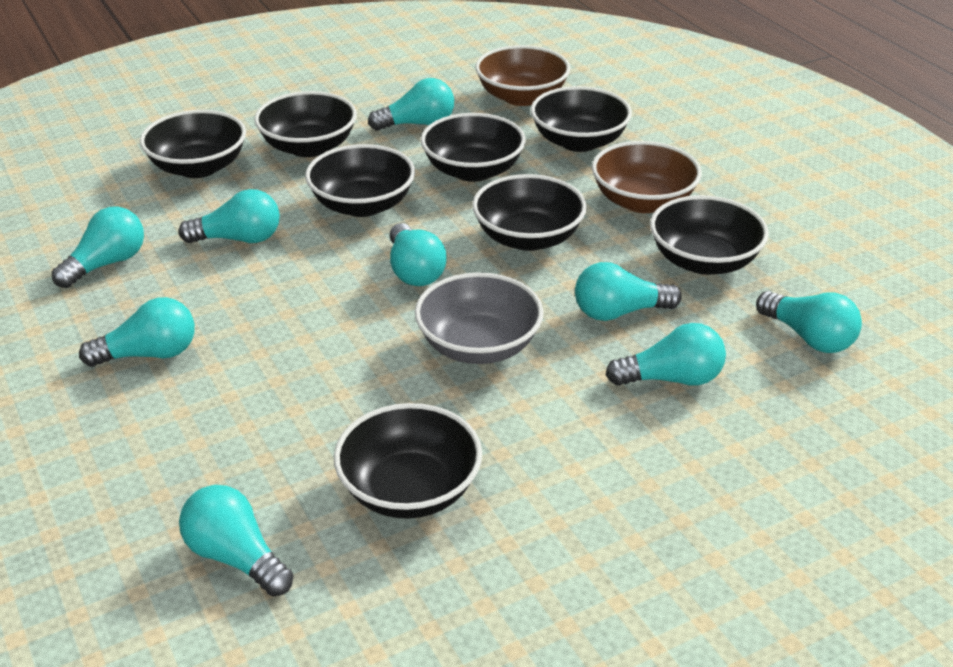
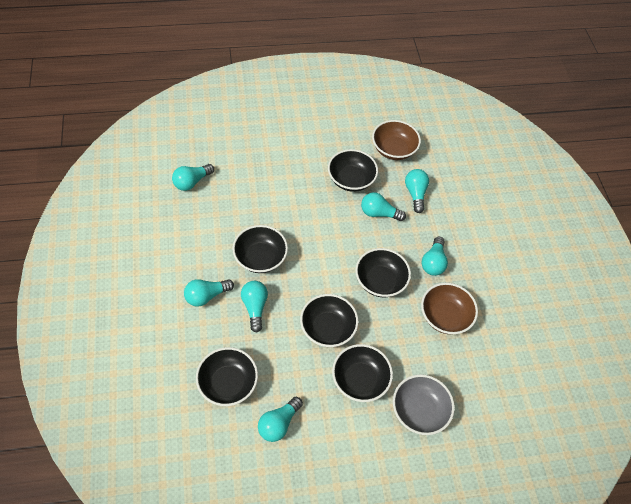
black bowl: 8 -> 6
turquoise light bulb: 9 -> 7

